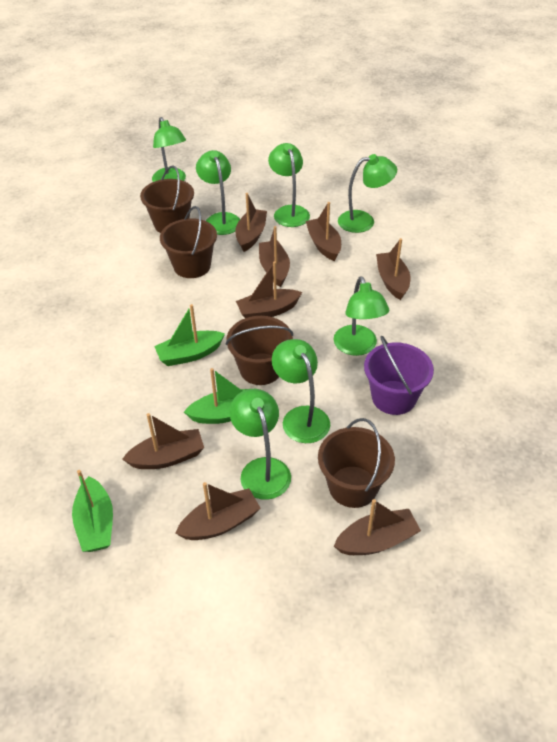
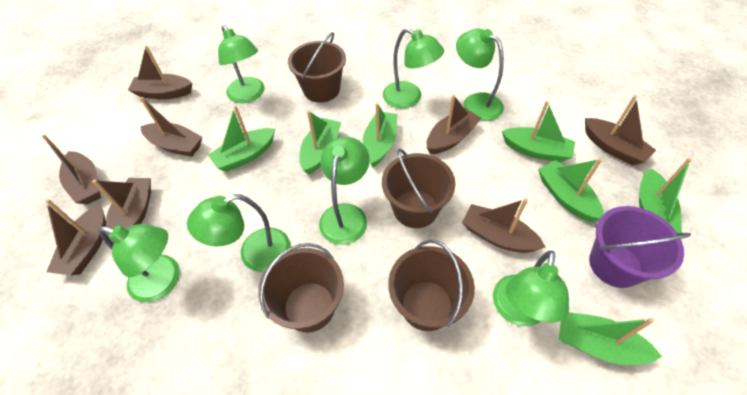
green boat: 3 -> 7

